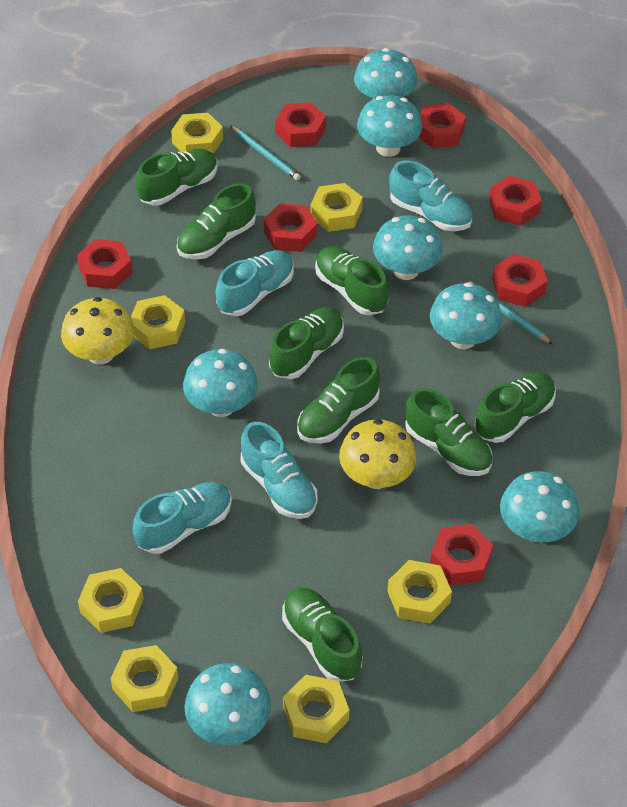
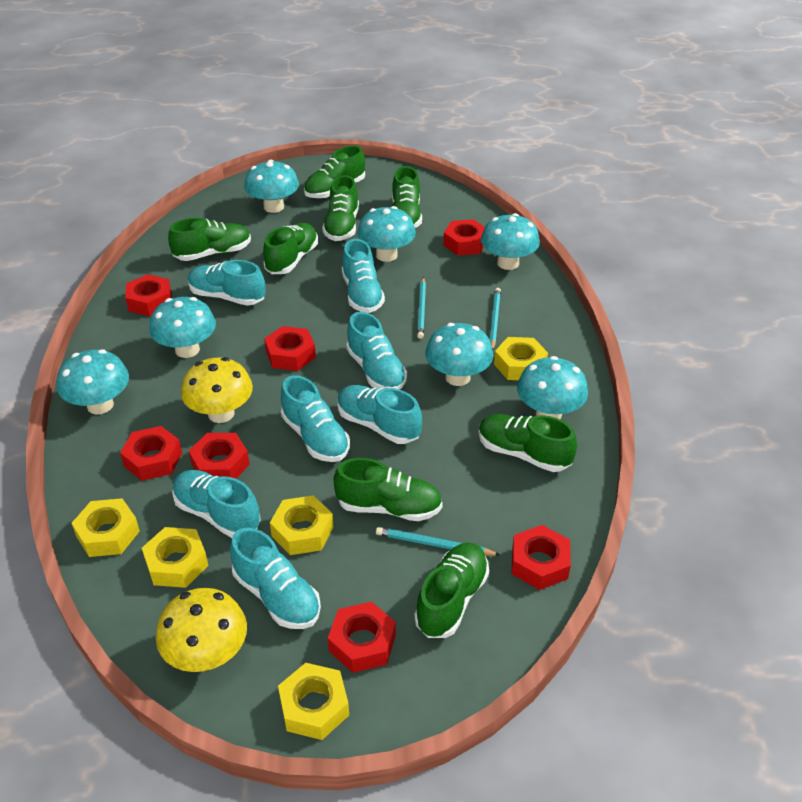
turquoise pencil: 2 -> 3
turquoise shoe: 4 -> 7
yellow nut: 7 -> 5

